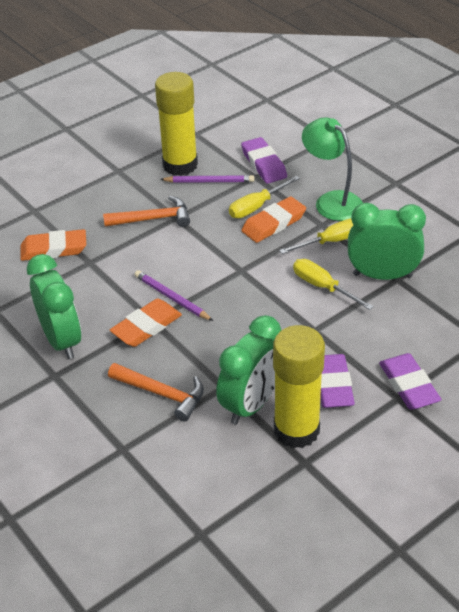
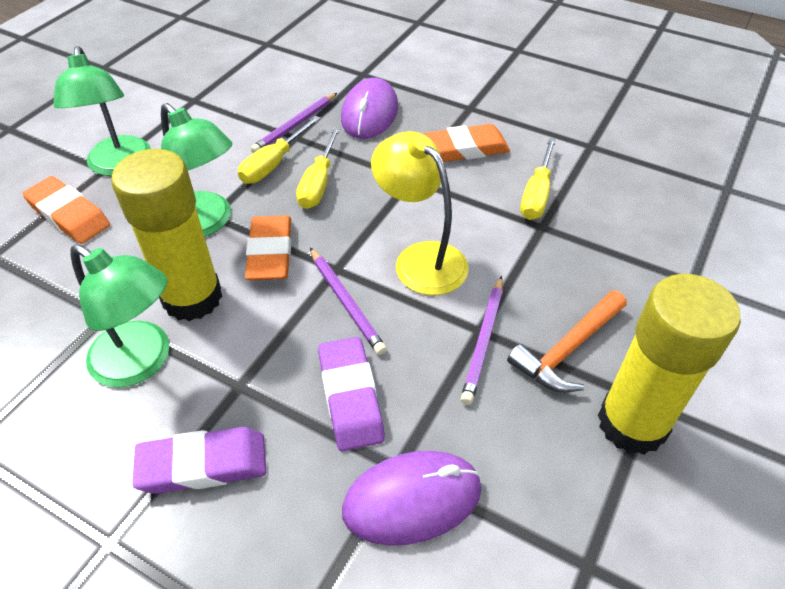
green clock: 3 -> 0
green lamp: 1 -> 3
orange hammer: 2 -> 1
purple eraser: 3 -> 2
purple mouse: 0 -> 2
purple pencil: 2 -> 3
yellow lamp: 0 -> 1

